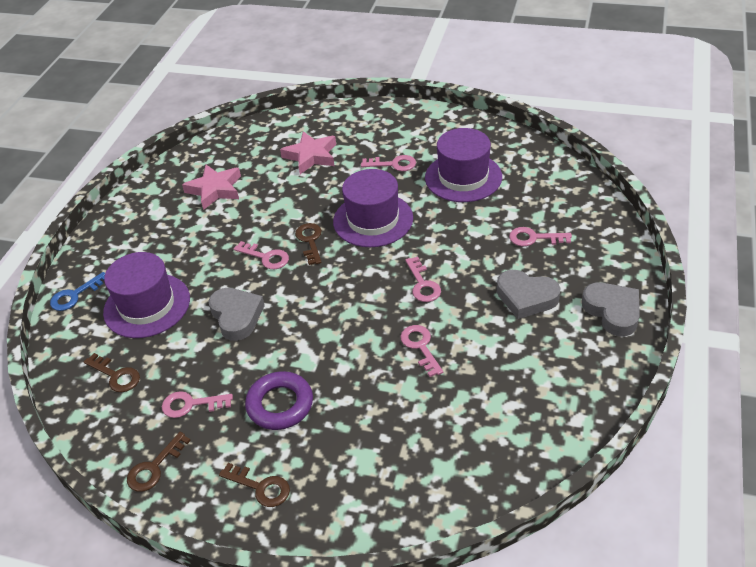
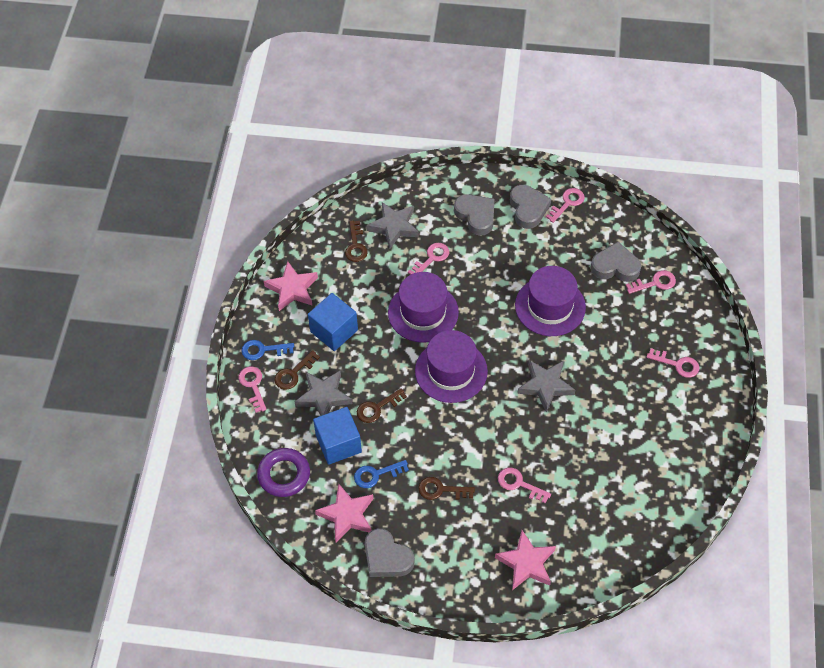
blue cube: 0 -> 2
blue key: 1 -> 2
grey heart: 3 -> 4
grey star: 0 -> 3
pink star: 2 -> 3

